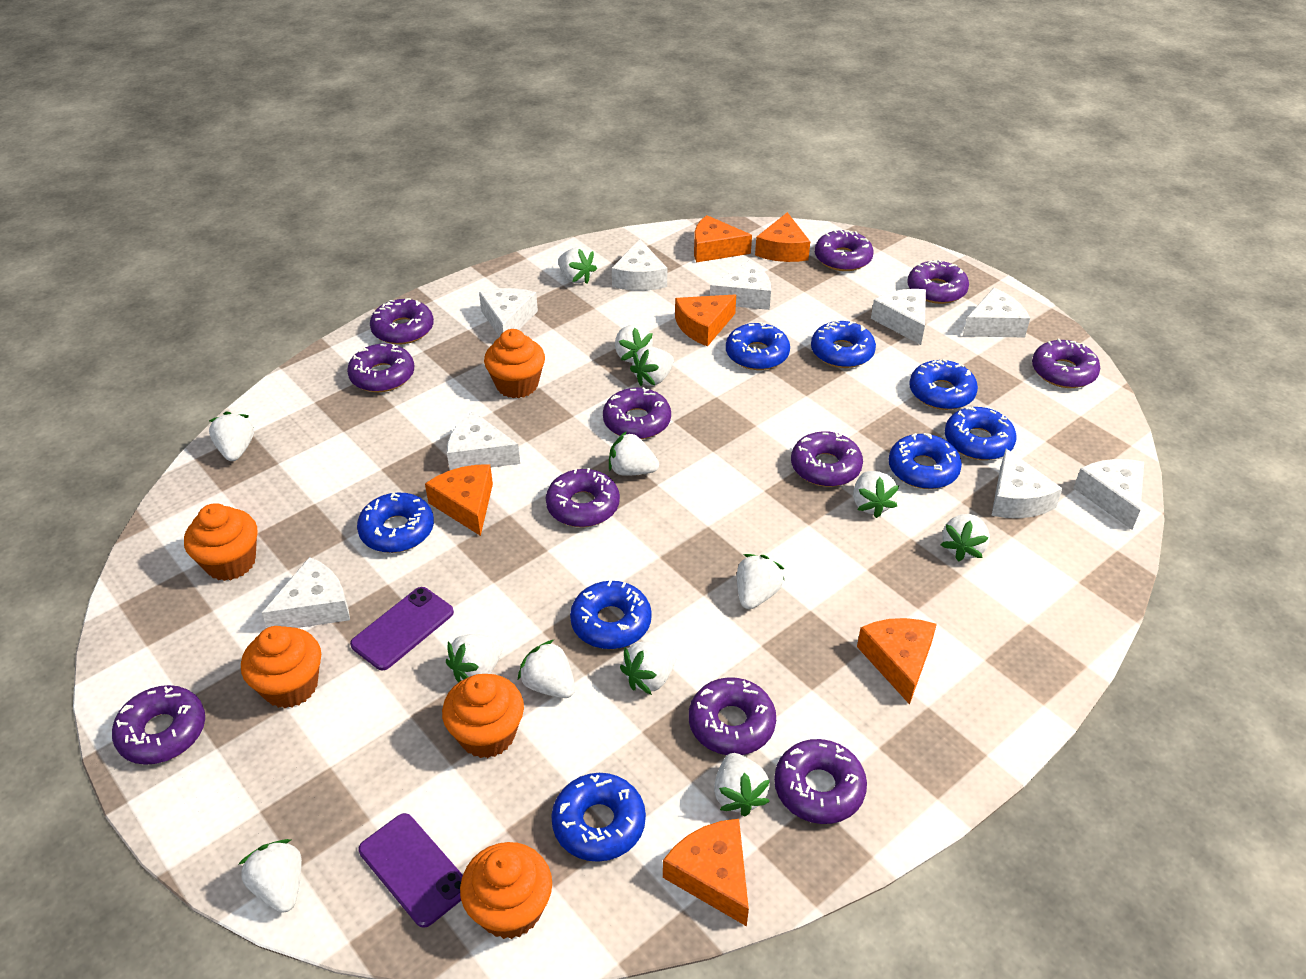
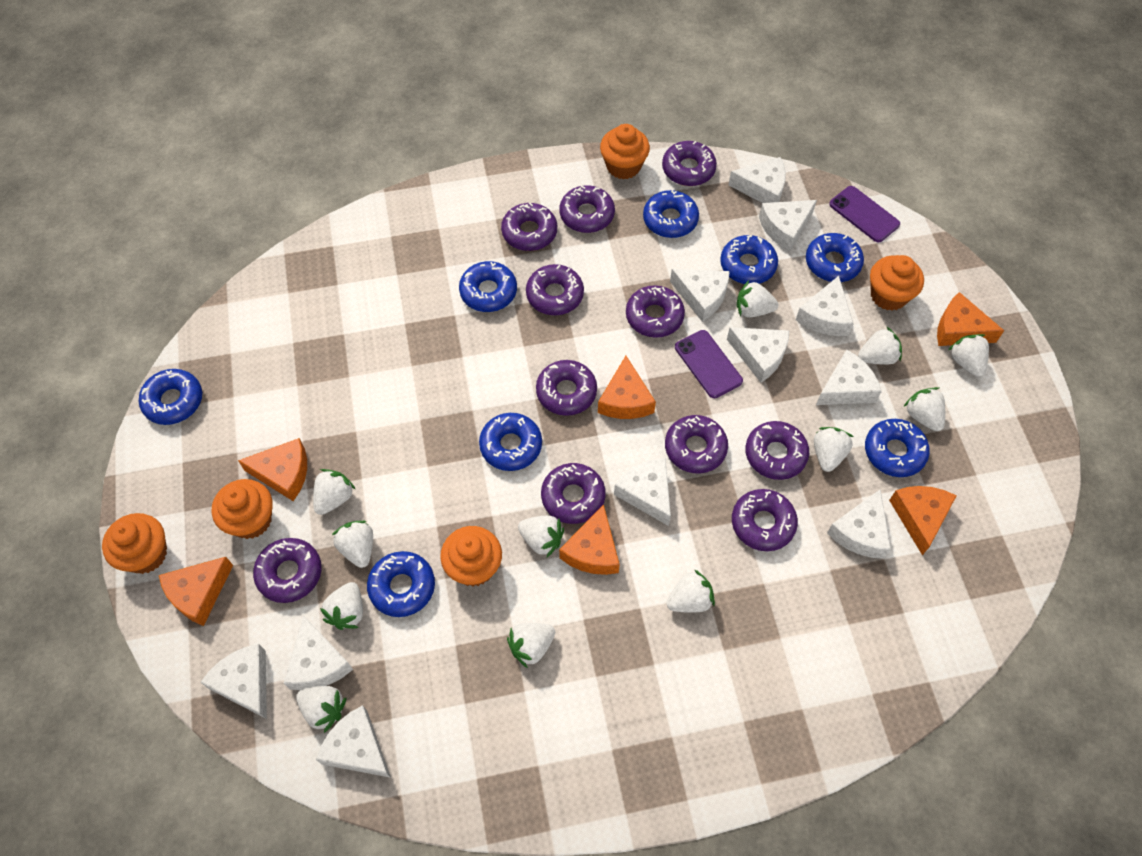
white cheese: 9 -> 11
white strawberry: 13 -> 12

